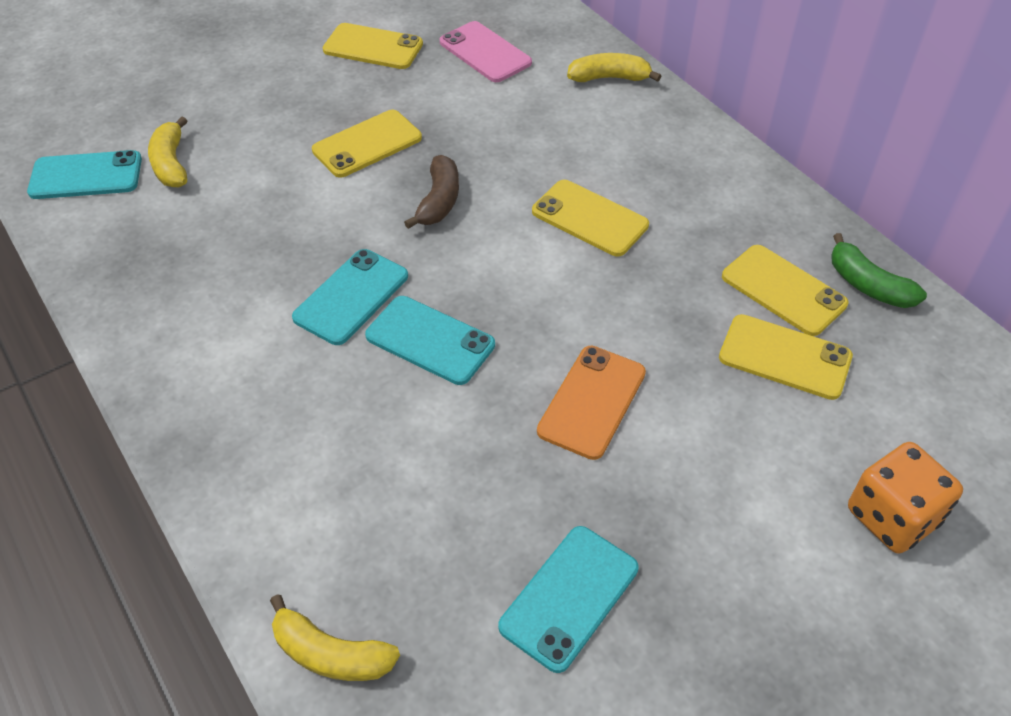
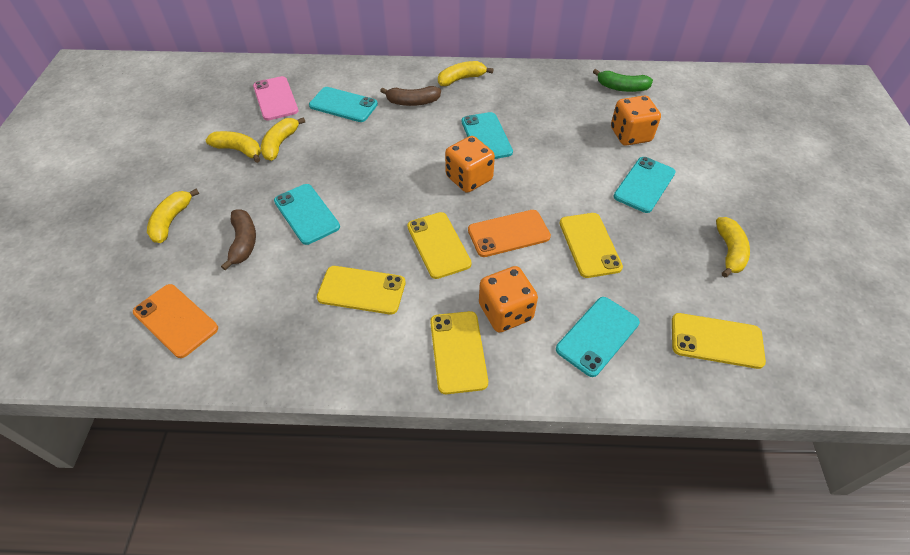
brown banana: 1 -> 2
orange dice: 1 -> 3
orange phone: 1 -> 2
turquoise phone: 4 -> 5
yellow banana: 3 -> 5

